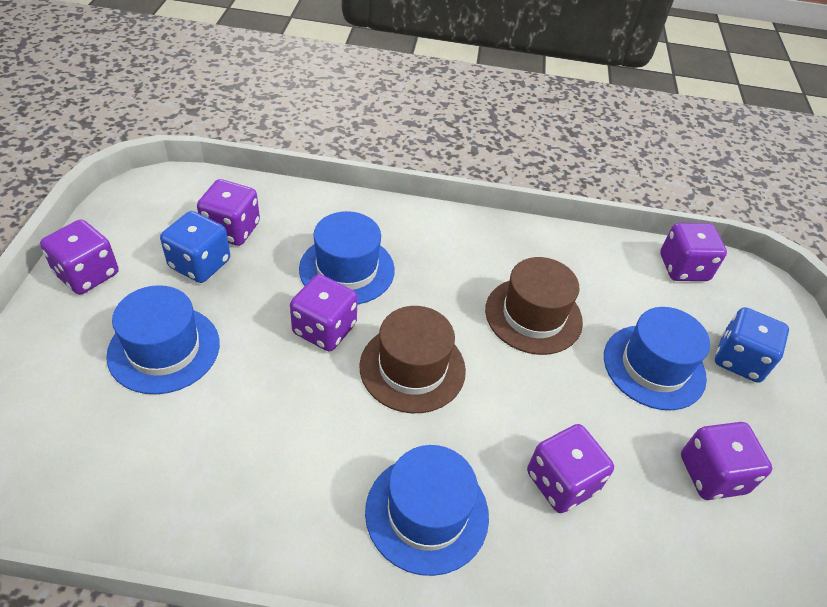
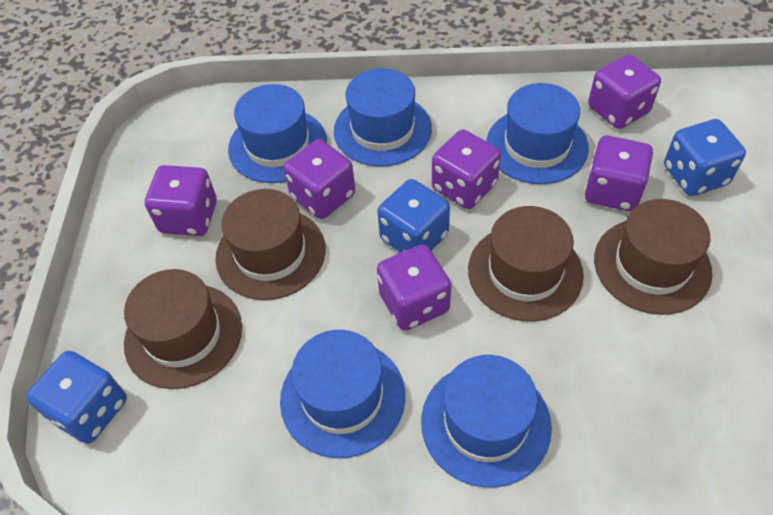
blue dice: 2 -> 3
blue hat: 4 -> 5
brown hat: 2 -> 4

